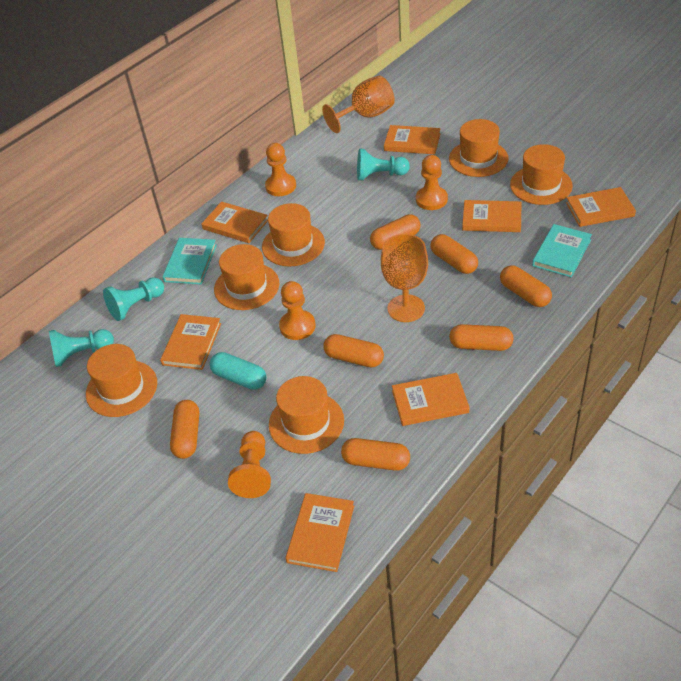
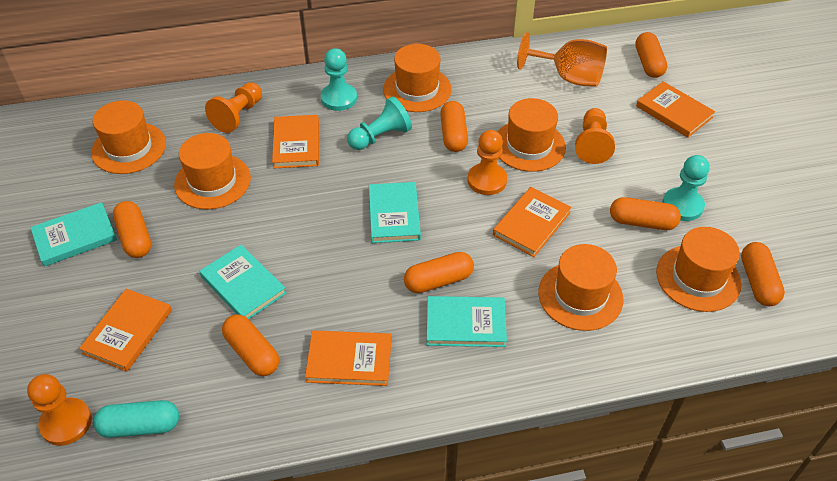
orange book: 7 -> 5
orange goblet: 2 -> 1
turquoise book: 2 -> 4

